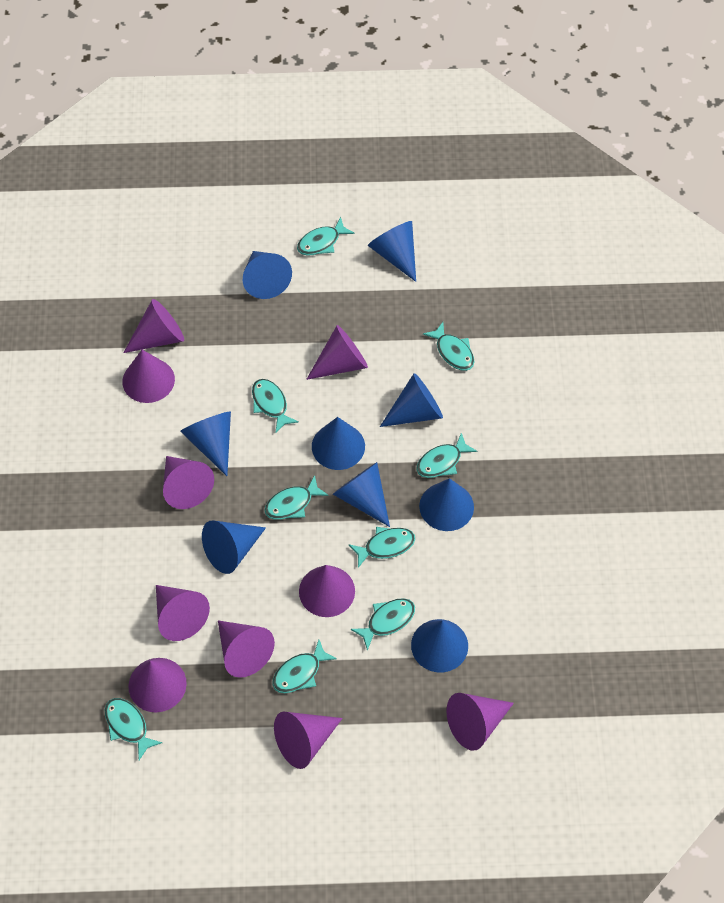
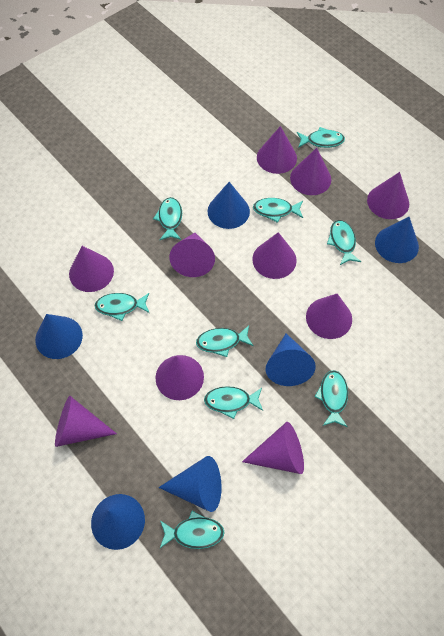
blue cone: 9 -> 6

